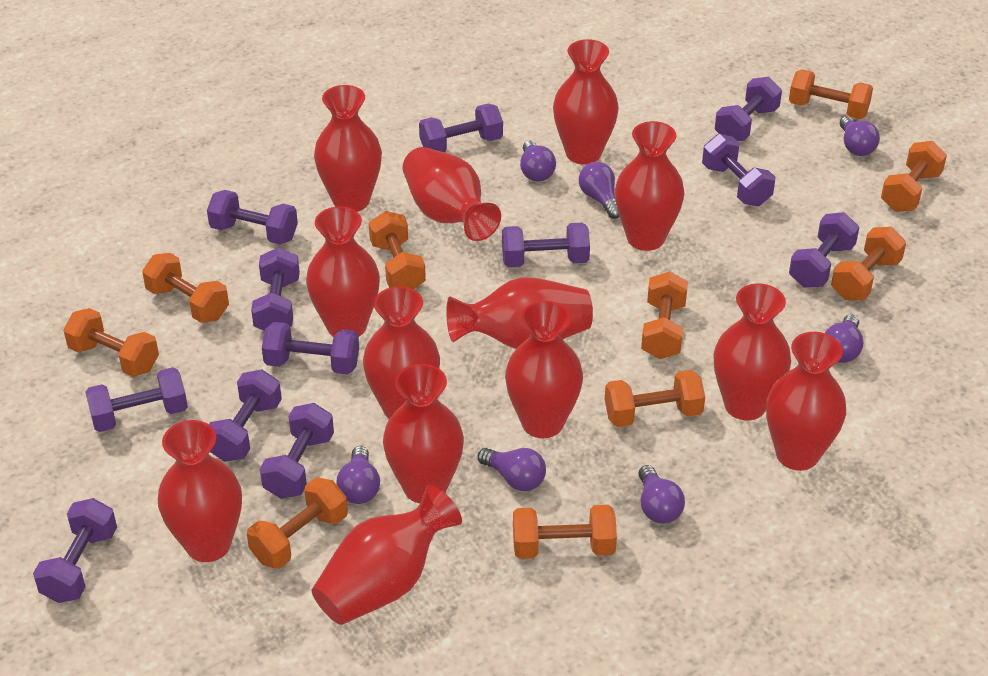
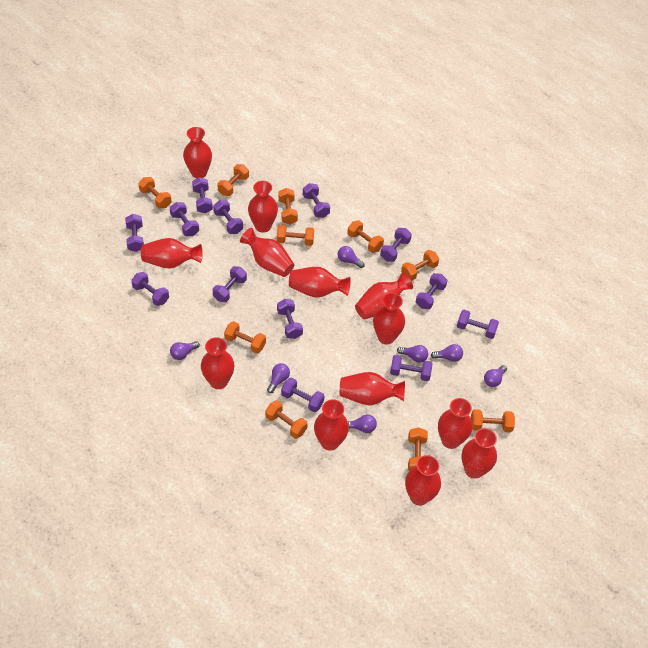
purple dumbbell: 12 -> 13

